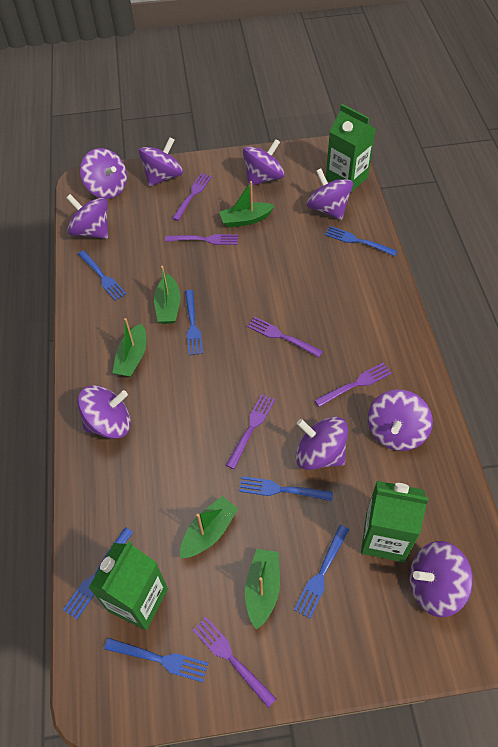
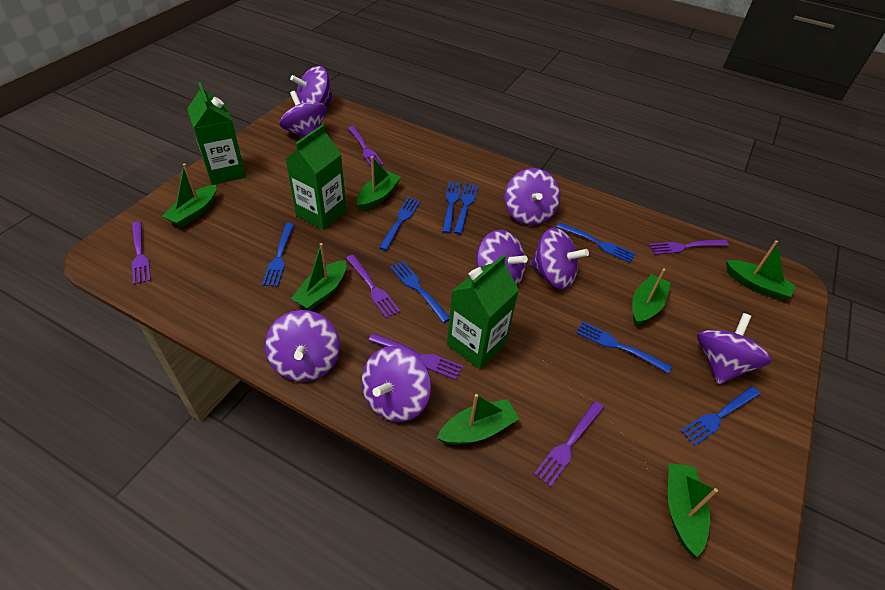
blue fork: 7 -> 8
green boat: 5 -> 7
purple spinning top: 9 -> 8

